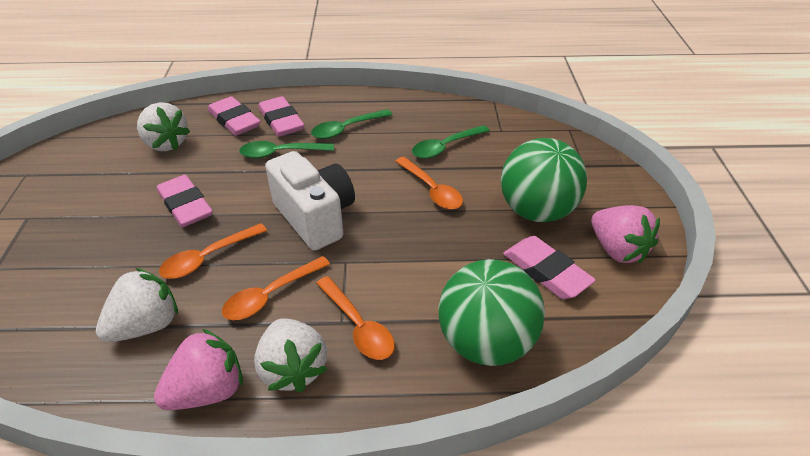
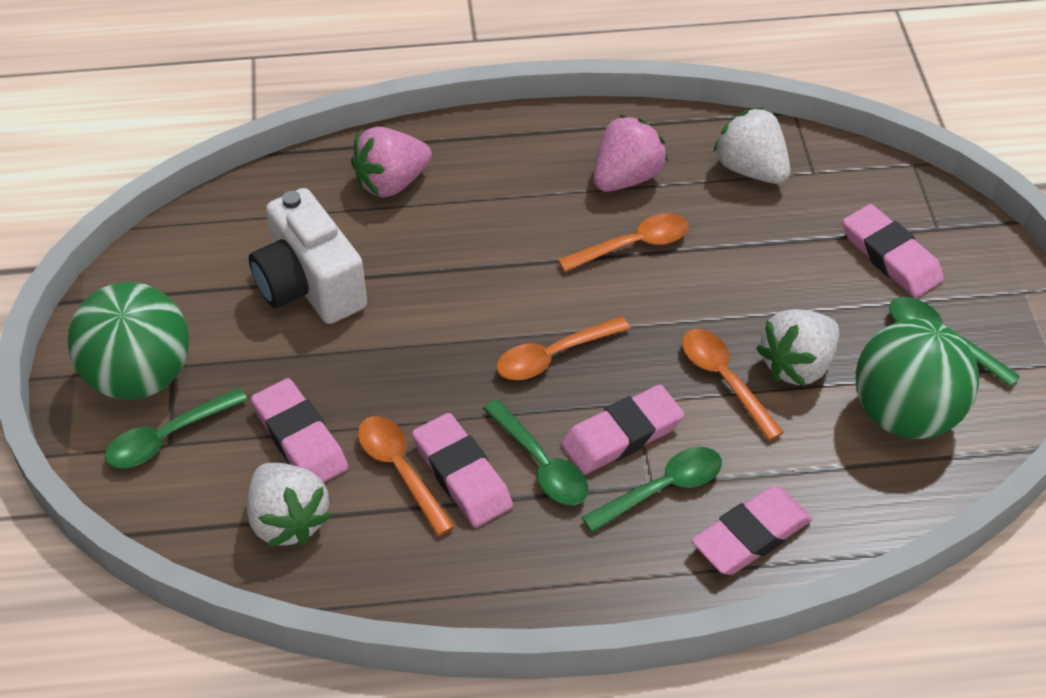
green spoon: 3 -> 4
pink eraser: 4 -> 5

